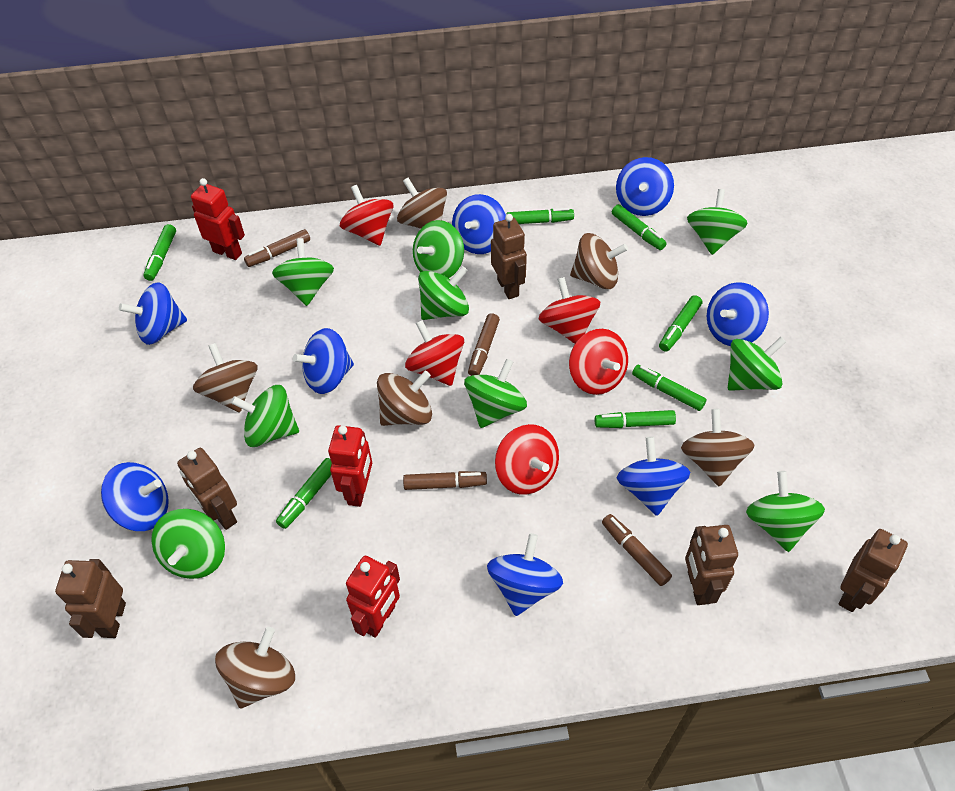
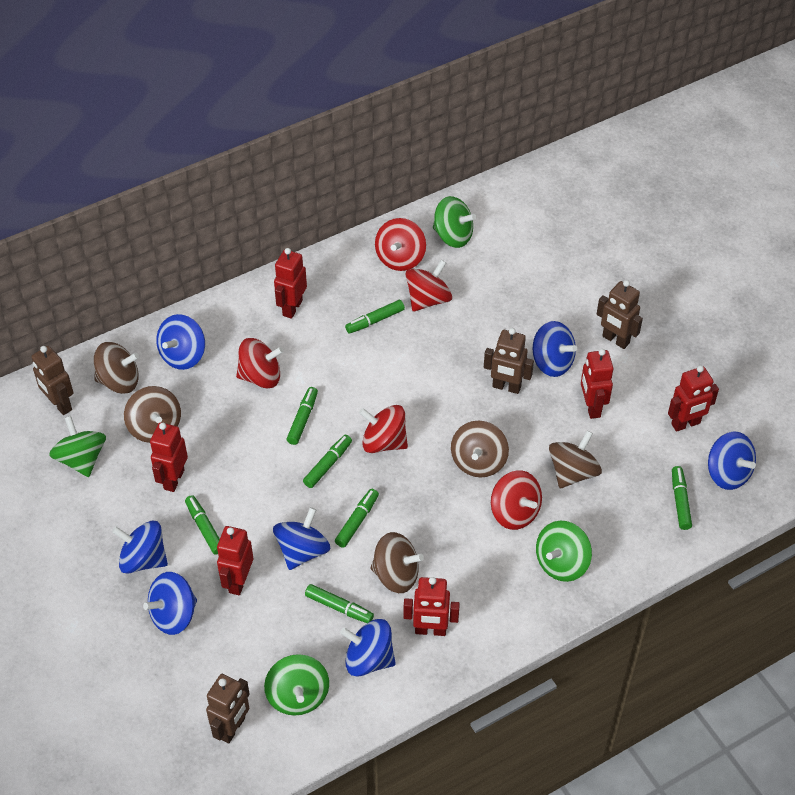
blue spinning top: 8 -> 7
brown marker: 4 -> 0
brown robot: 5 -> 4
brown spinning top: 6 -> 5
green spinning top: 9 -> 4
red robot: 3 -> 6

